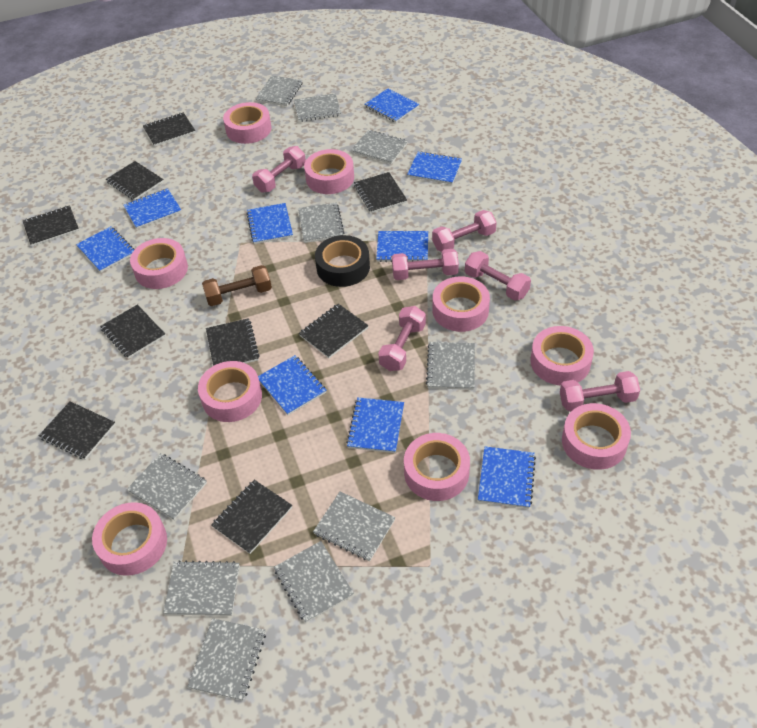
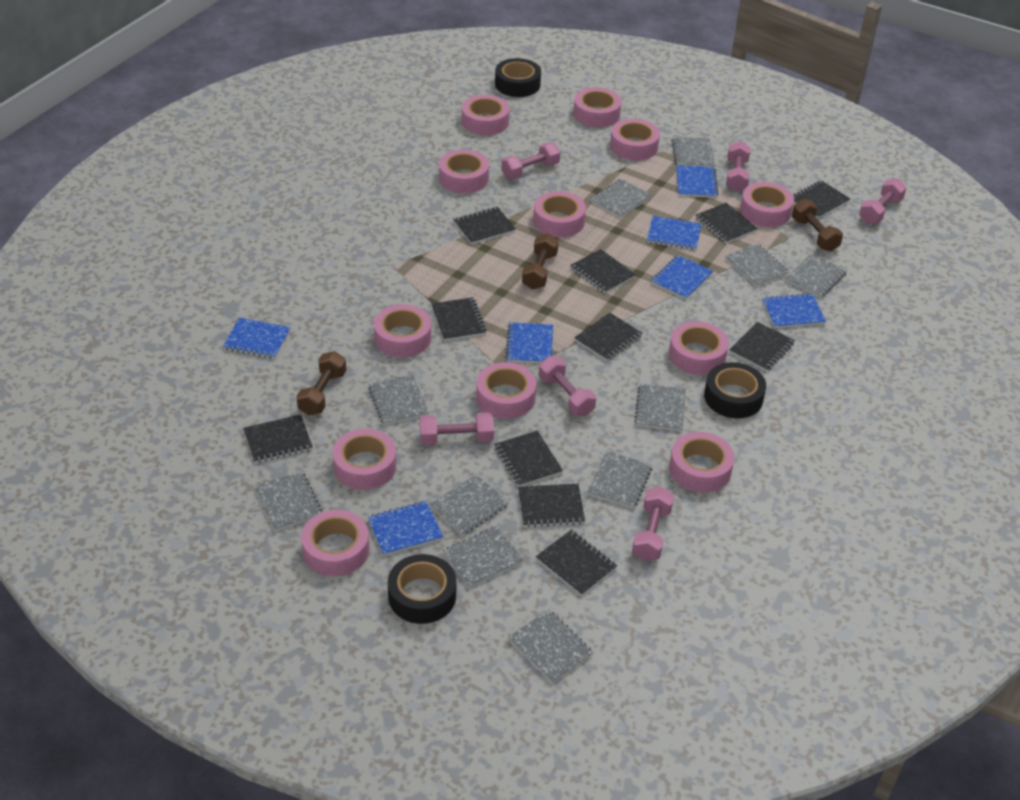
black notebook: 9 -> 11
black tape: 1 -> 3
blue notebook: 9 -> 7
brown dumbbell: 1 -> 3
grey notebook: 10 -> 11
pink tape: 9 -> 12

